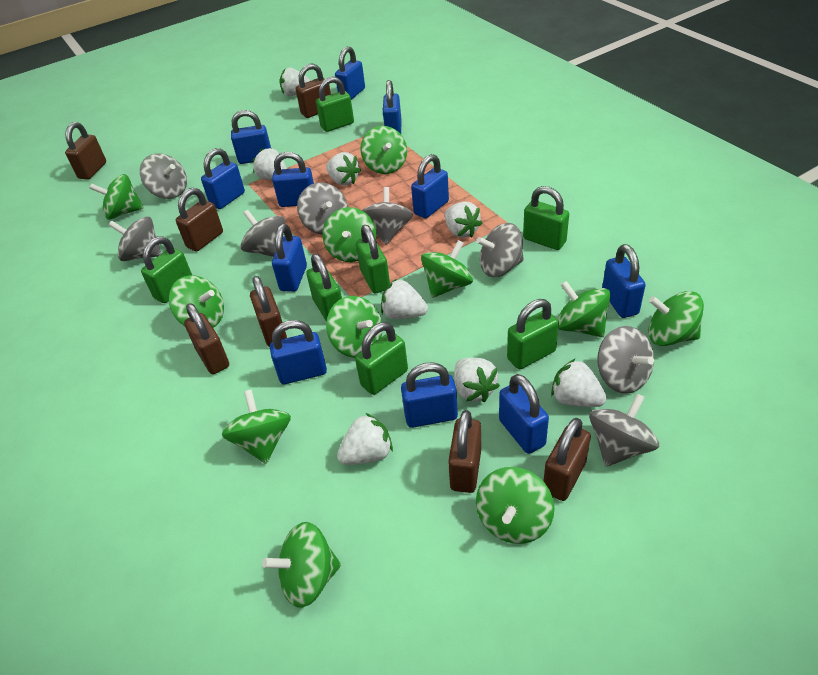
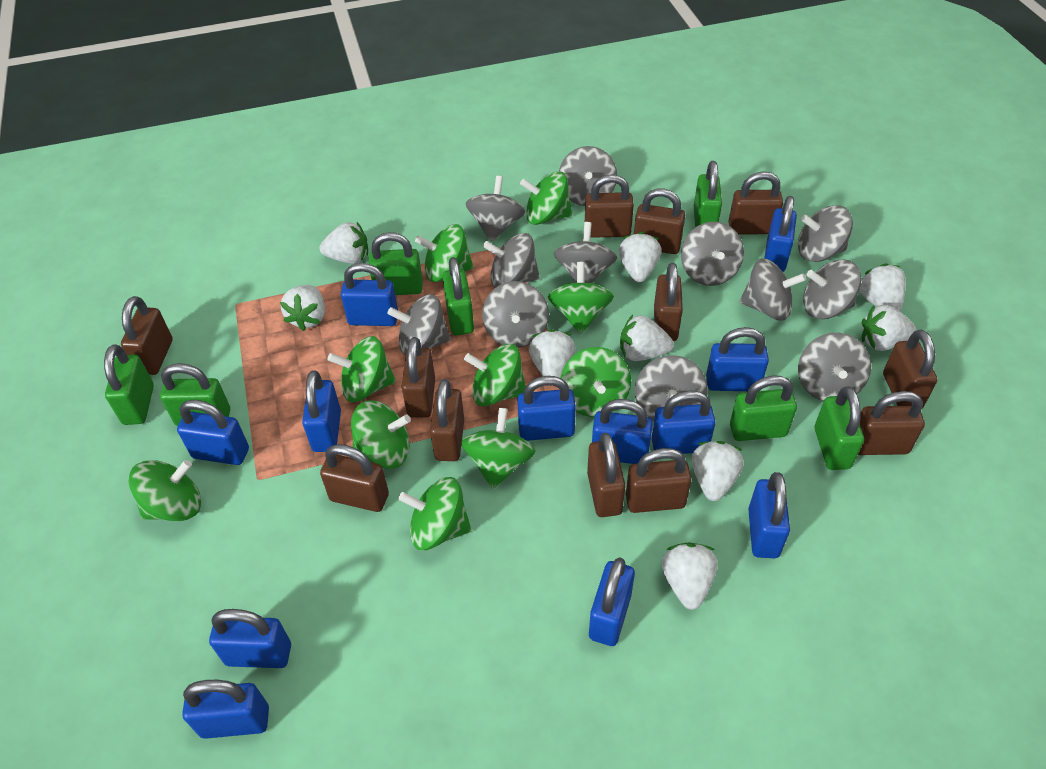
blue padlock: 11 -> 12
brown padlock: 7 -> 12
green spinning top: 11 -> 10
grey spinning top: 8 -> 12
white strawberry: 8 -> 9

